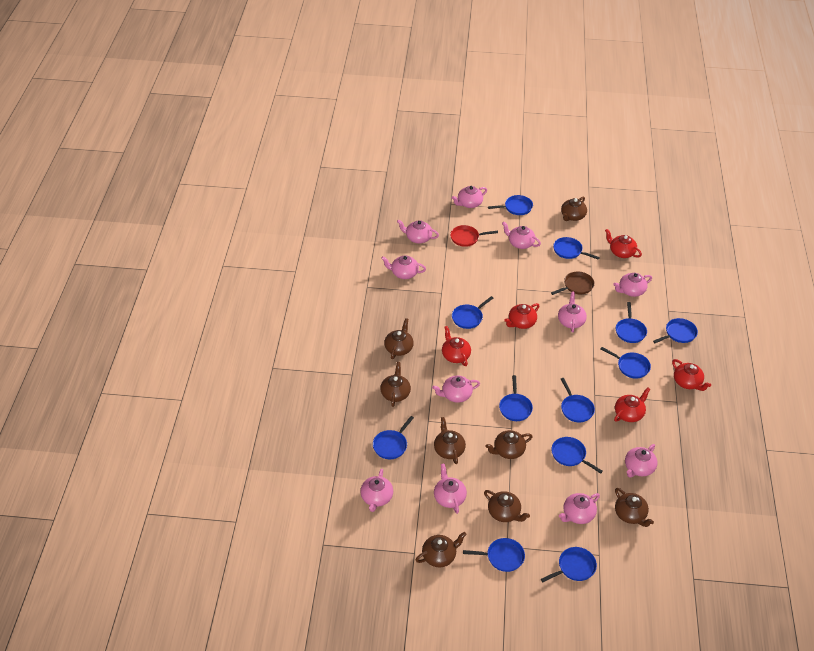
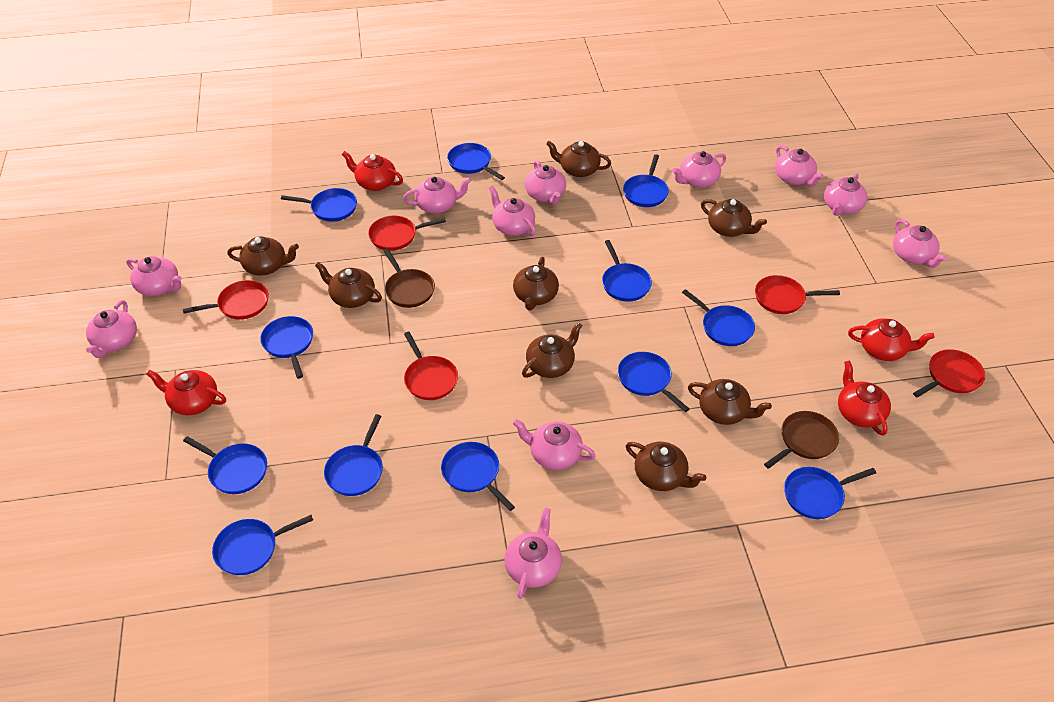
brown pan: 1 -> 2
red pan: 1 -> 5
red teapot: 5 -> 4

